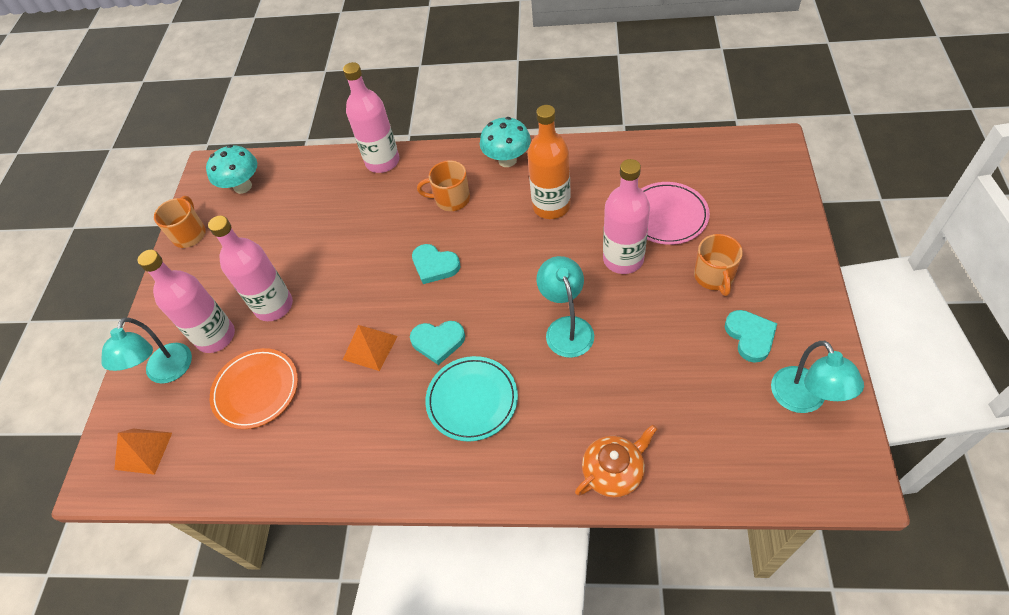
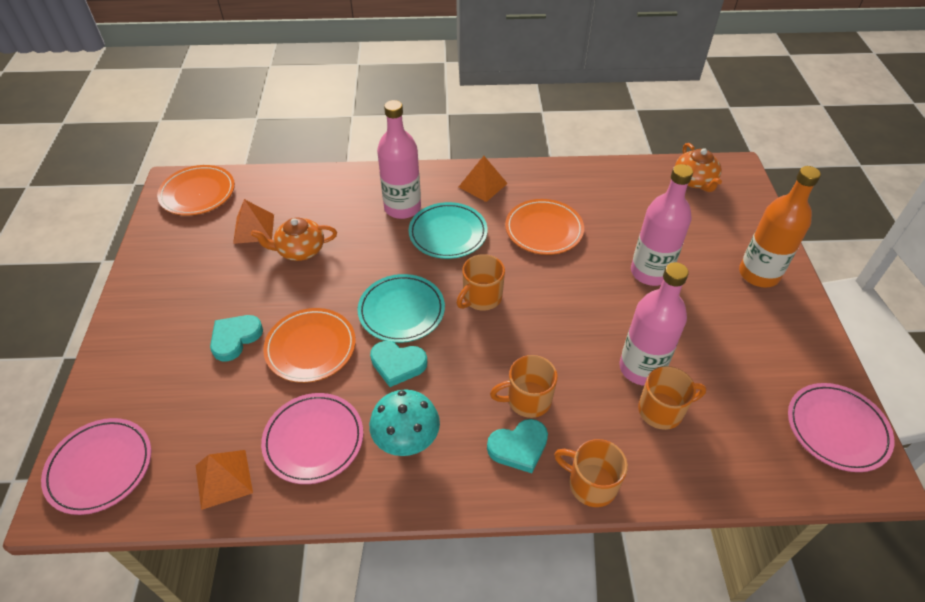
orange mug: 3 -> 4
orange plate: 1 -> 3
orange pyramid: 2 -> 3
orange teapot: 1 -> 2
pink bottle: 4 -> 3
pink plate: 1 -> 3
turquoise lamp: 3 -> 0
turquoise mushroom: 2 -> 1
turquoise plate: 1 -> 2

